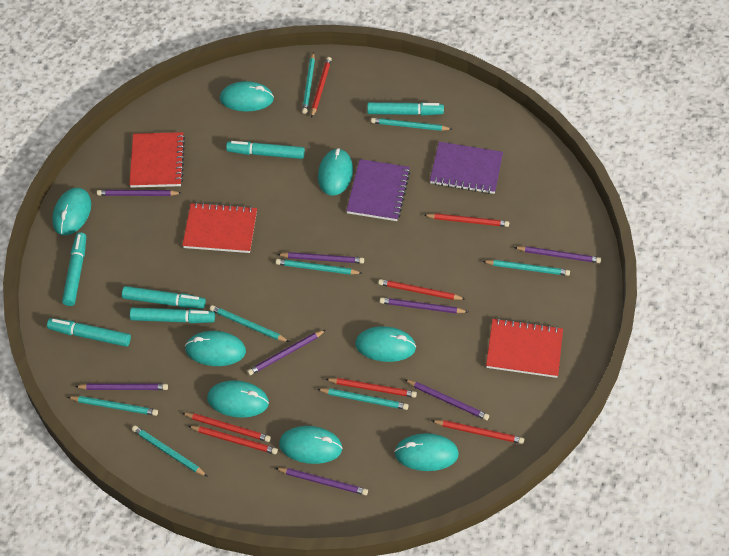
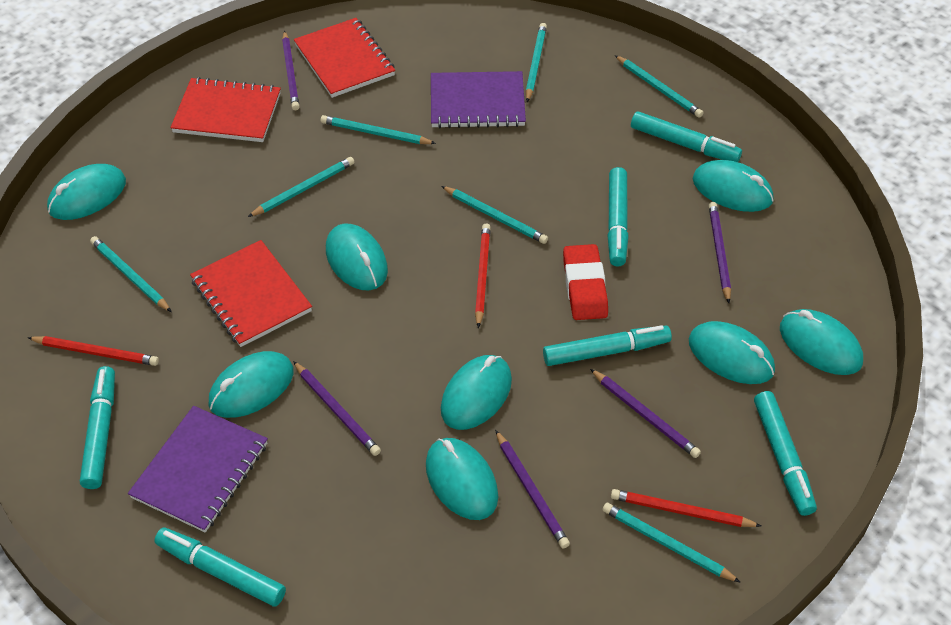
purple pencil: 8 -> 5
red eraser: 0 -> 1
red pencil: 7 -> 3
turquoise pencil: 8 -> 7

